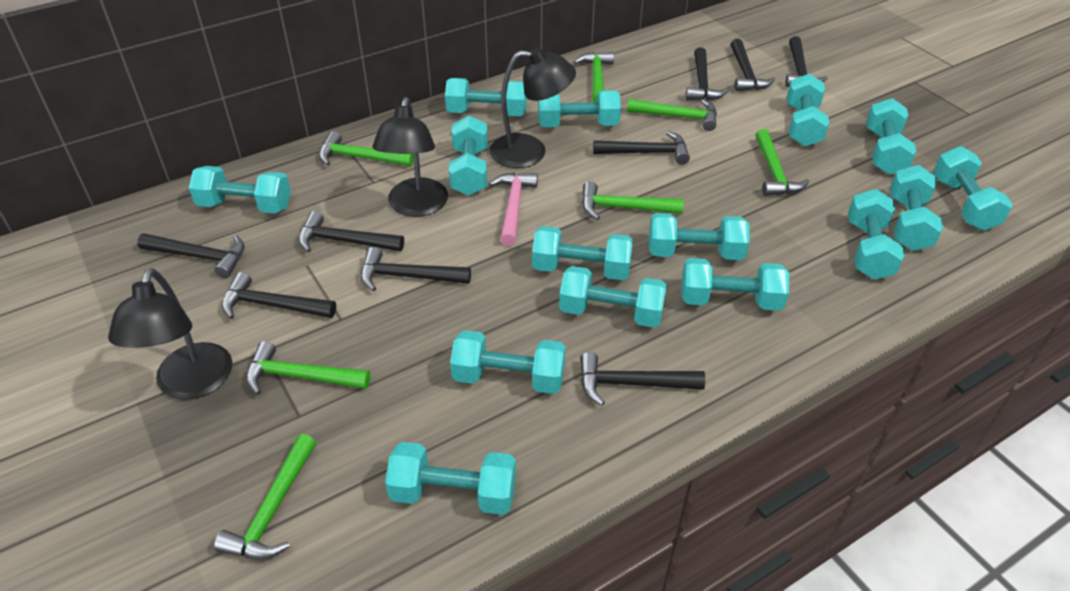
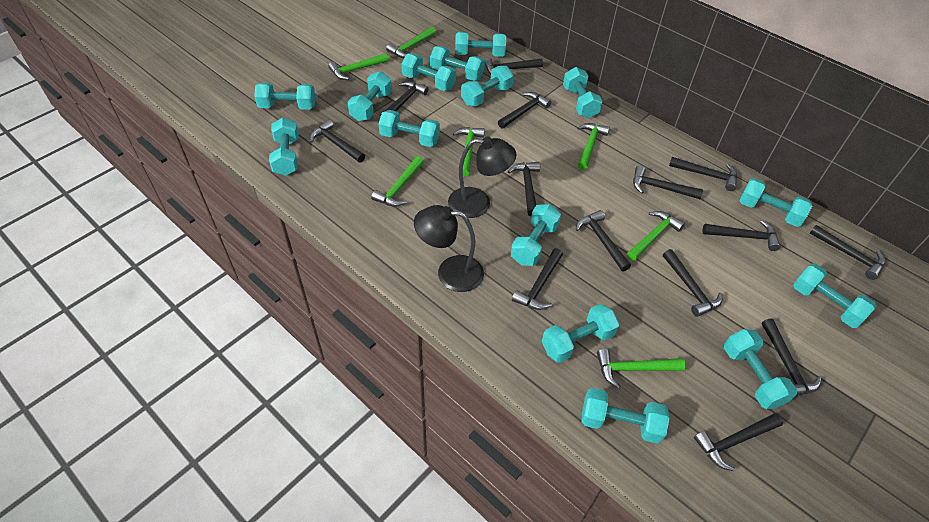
black hammer: 9 -> 14
black lamp: 3 -> 2
pink hammer: 1 -> 0

